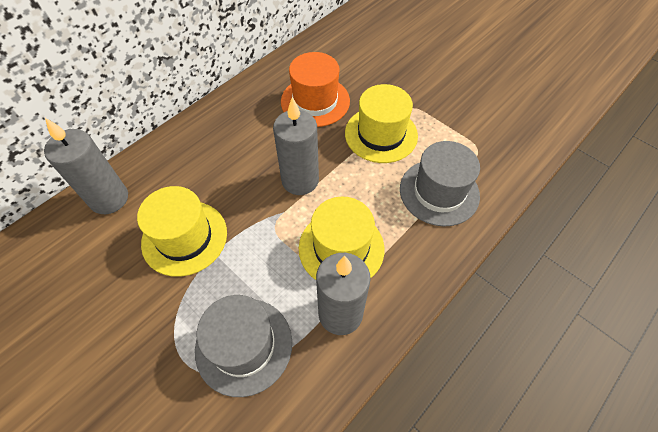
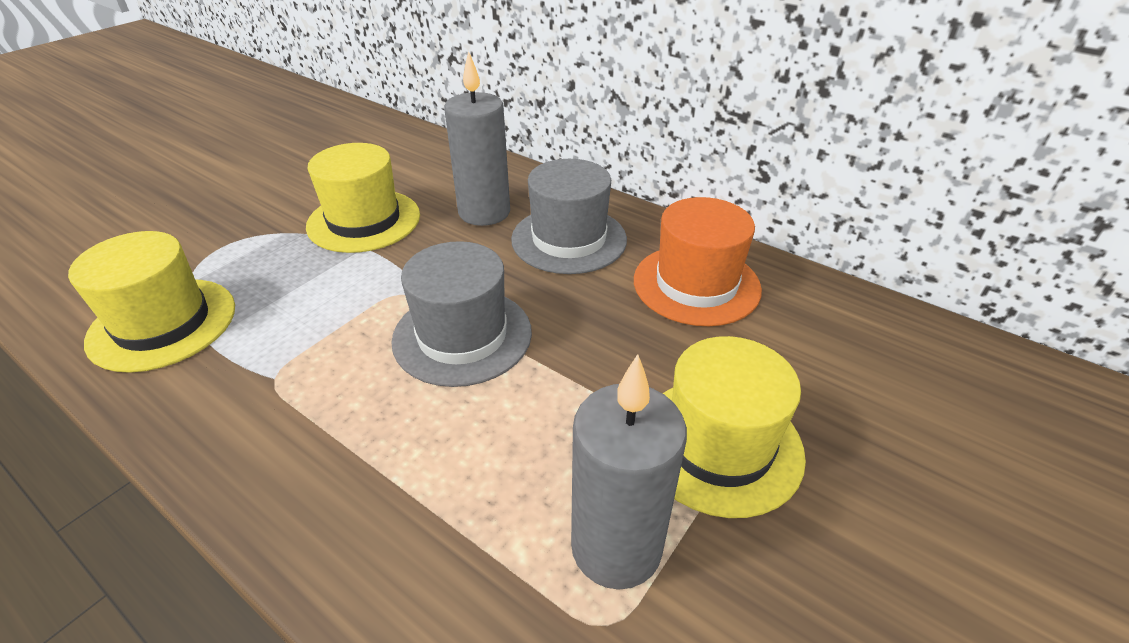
grey candle: 3 -> 2

